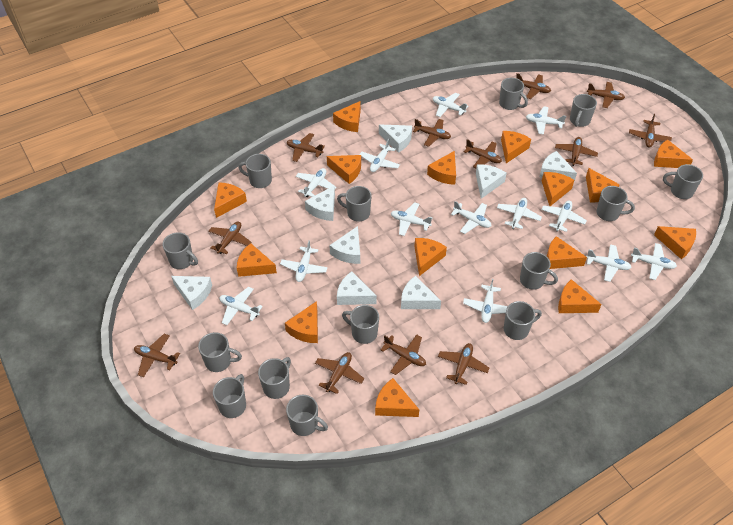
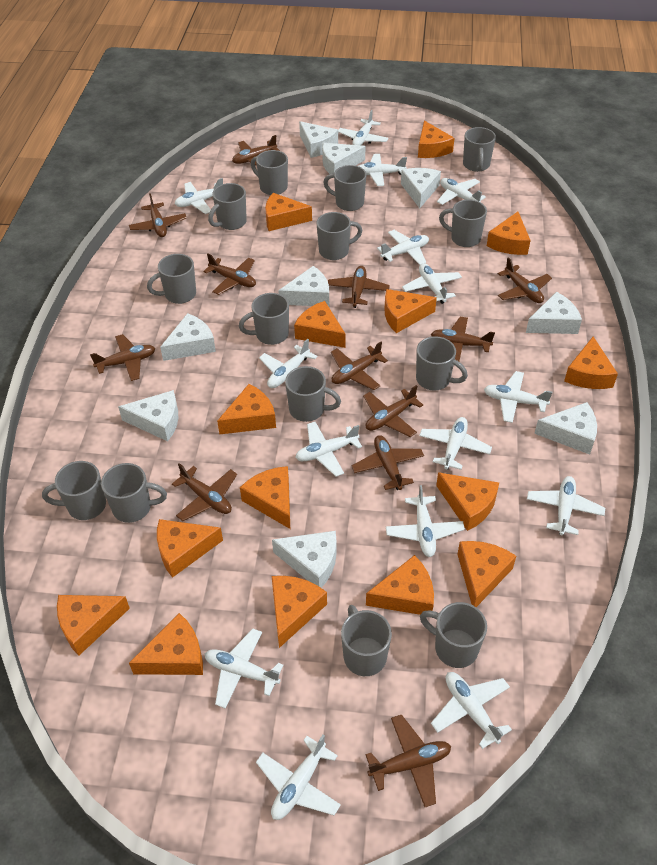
white cheese: 8 -> 9
white plane: 13 -> 15

